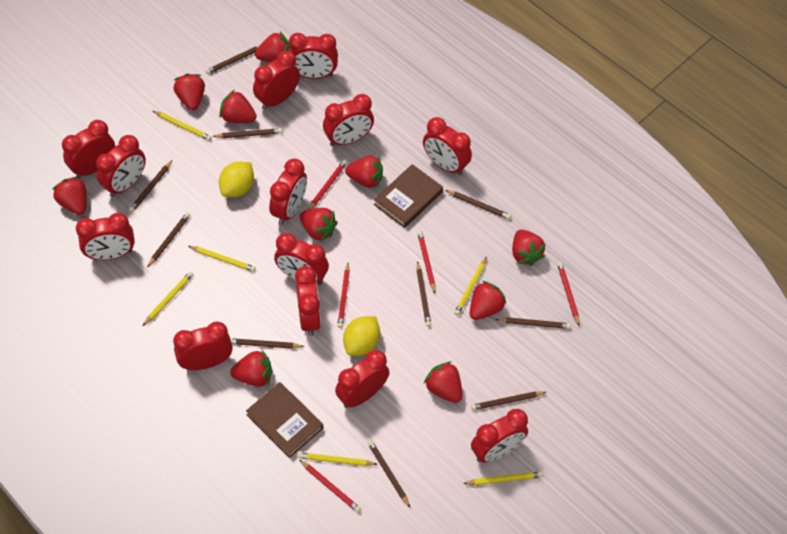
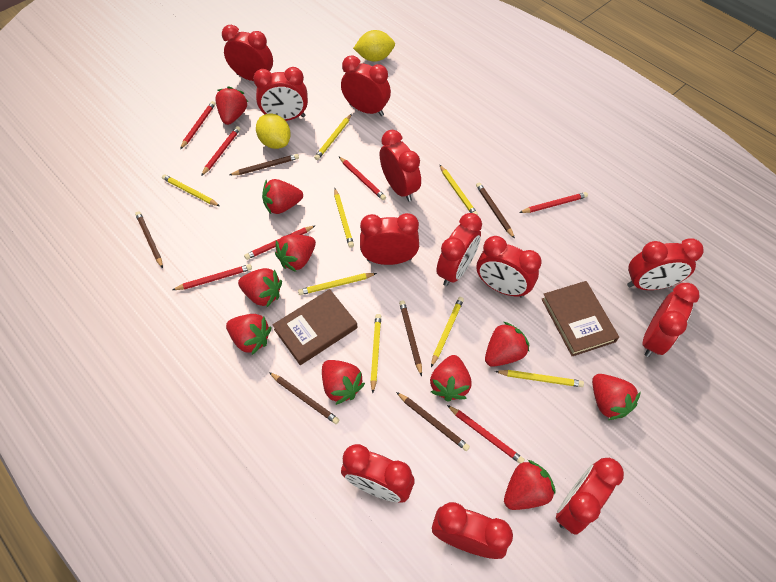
brown pencil: 10 -> 6
red clock: 13 -> 12
red pencil: 5 -> 7
yellow pencil: 6 -> 8

